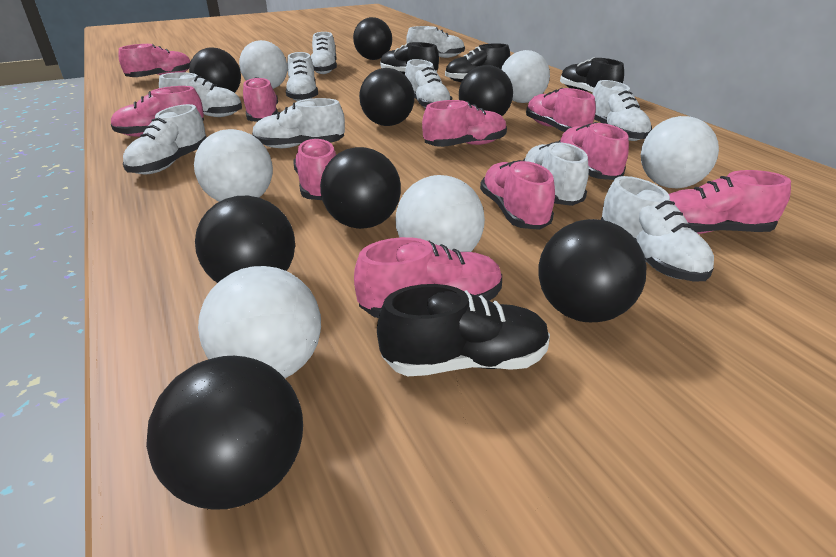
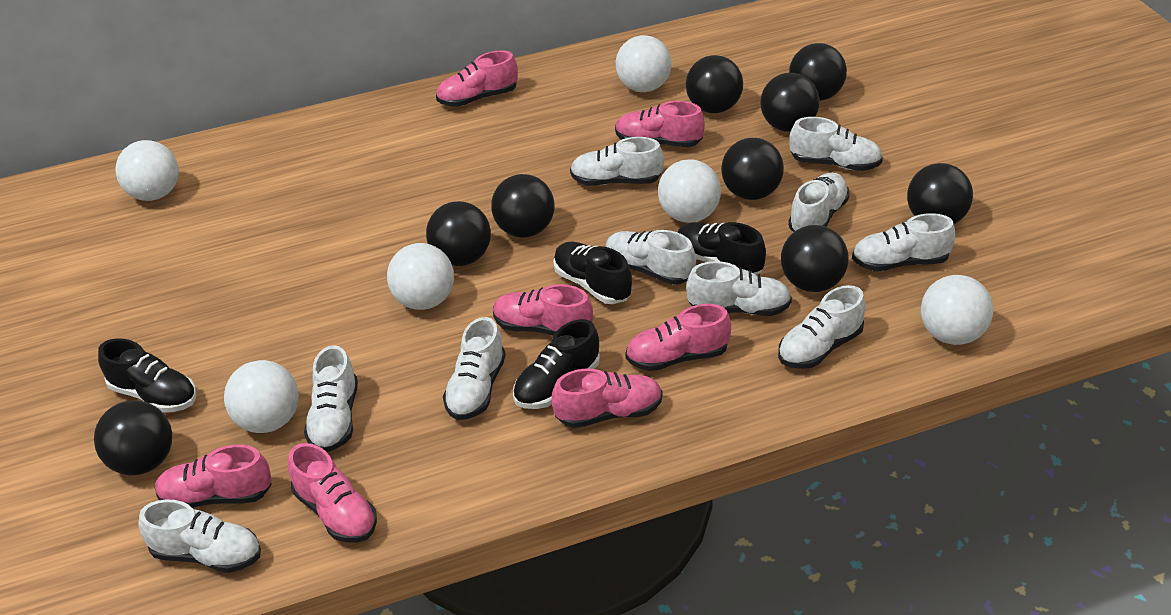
black ball: 8 -> 9
pink shoe: 10 -> 7

